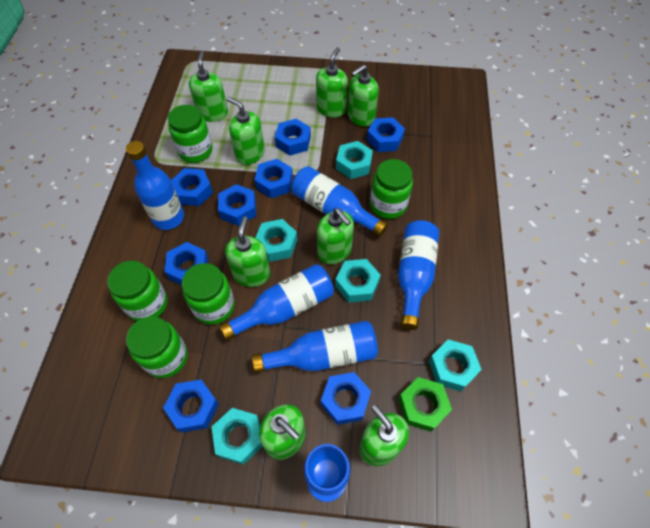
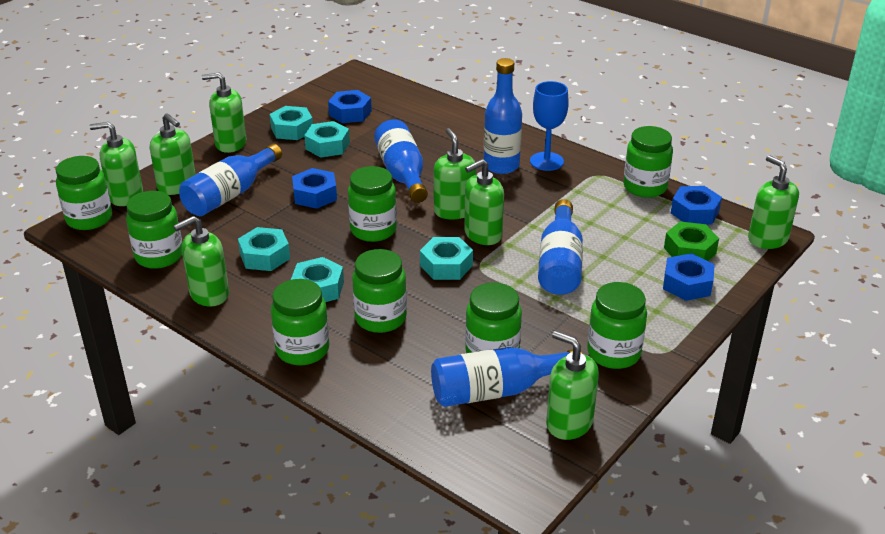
blue nut: 8 -> 4
green jar: 5 -> 8

